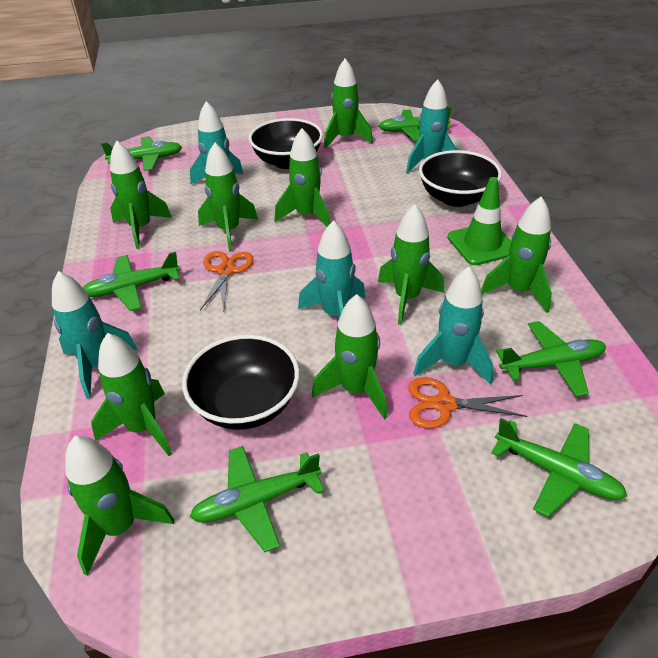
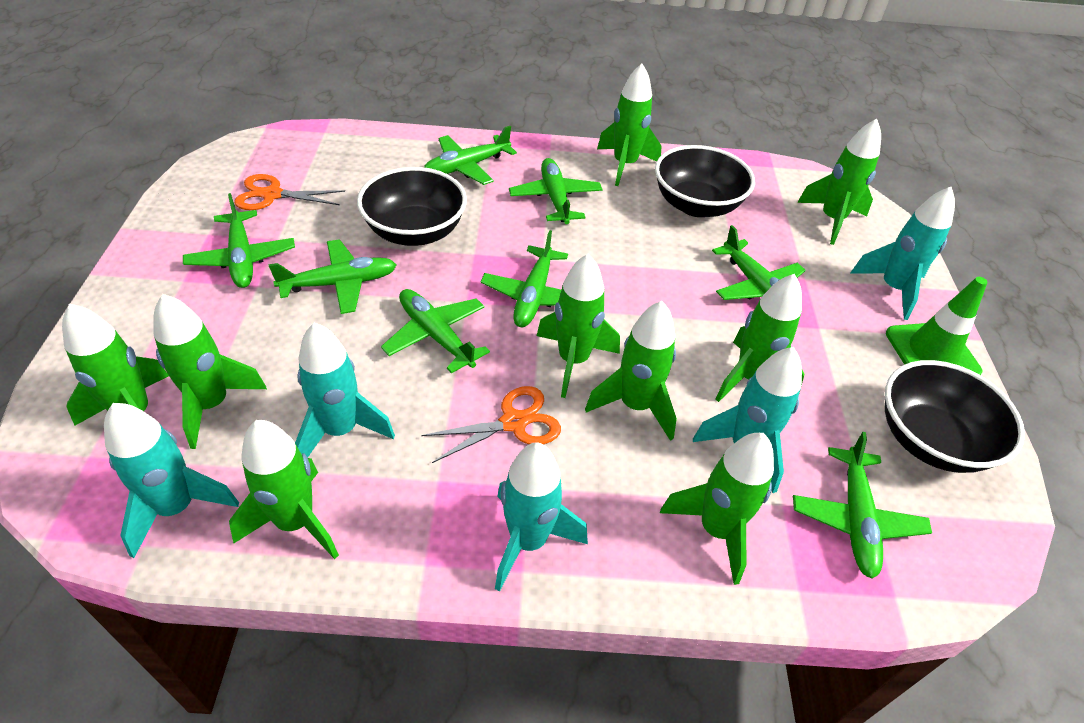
green plane: 6 -> 8

